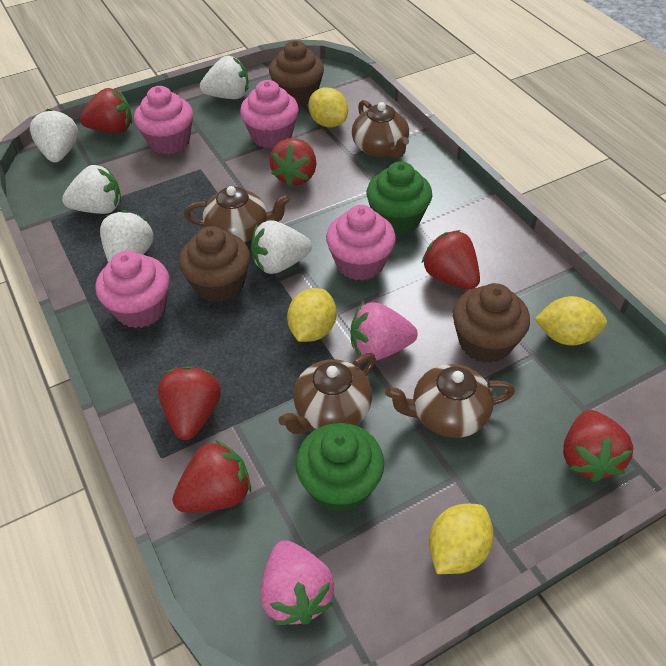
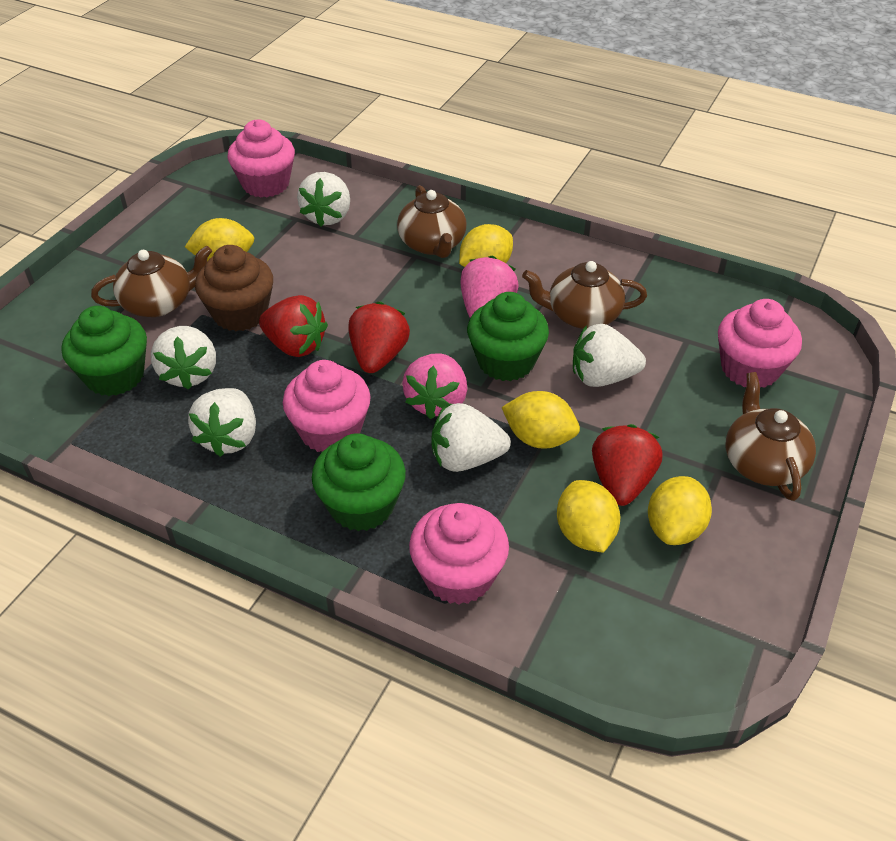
brown cupcake: 3 -> 1
green cupcake: 2 -> 3
red strawberry: 6 -> 3
yellow lemon: 4 -> 5

